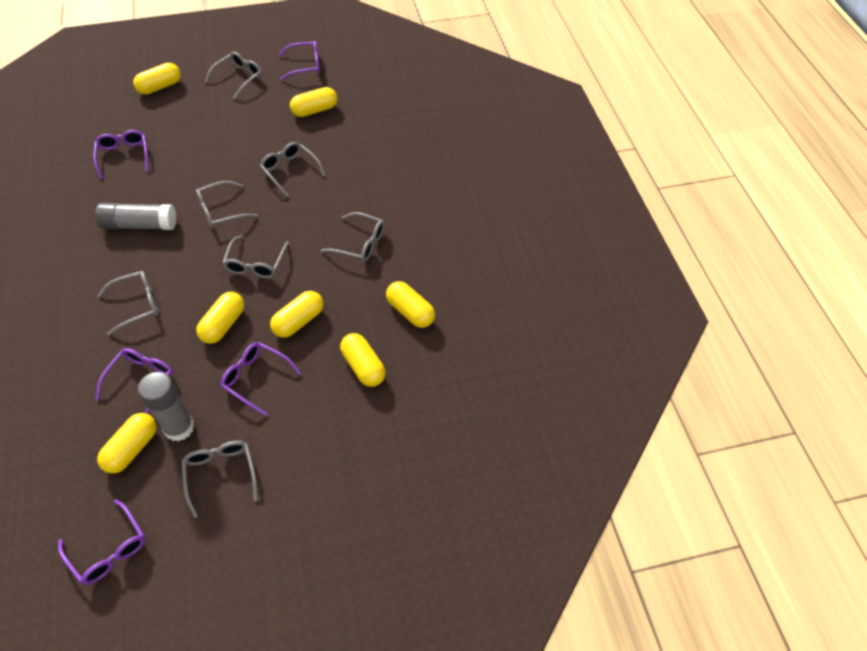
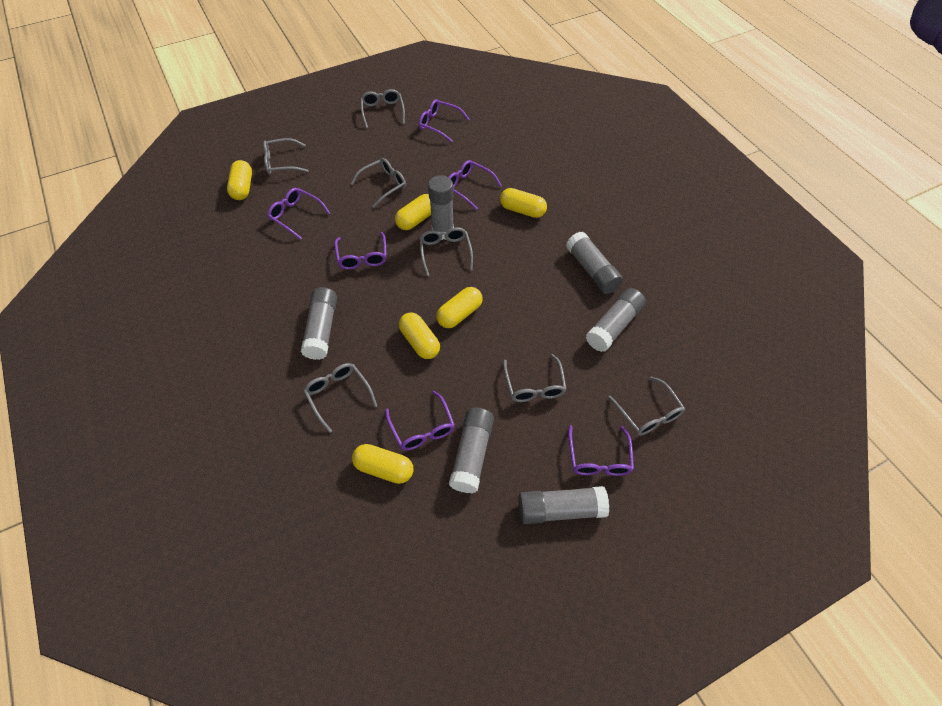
grey glue stick: 2 -> 6
purple glasses: 5 -> 6
yellow capsule: 7 -> 6

